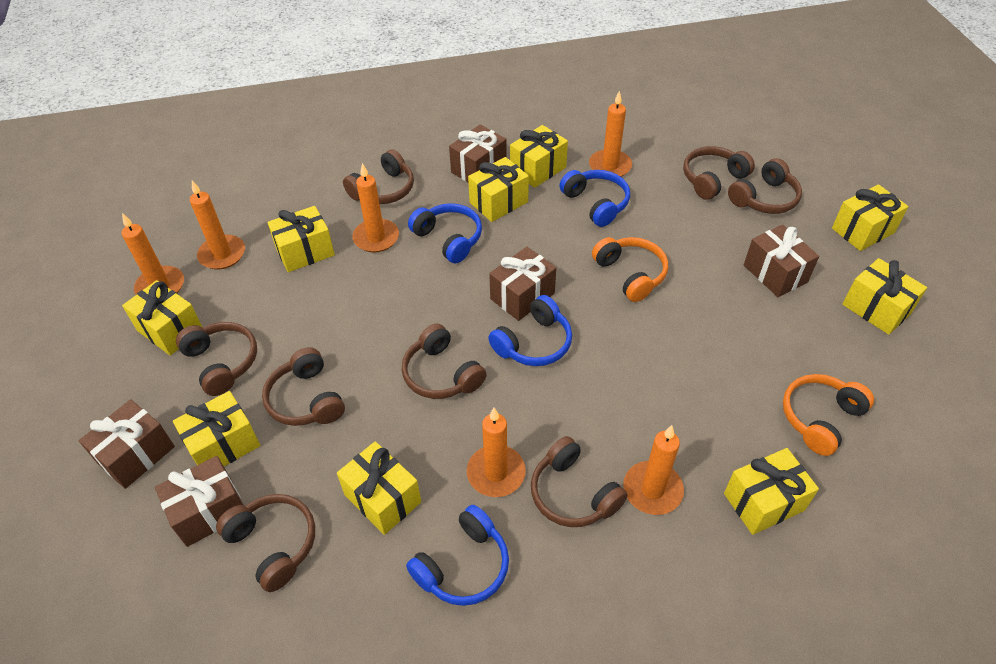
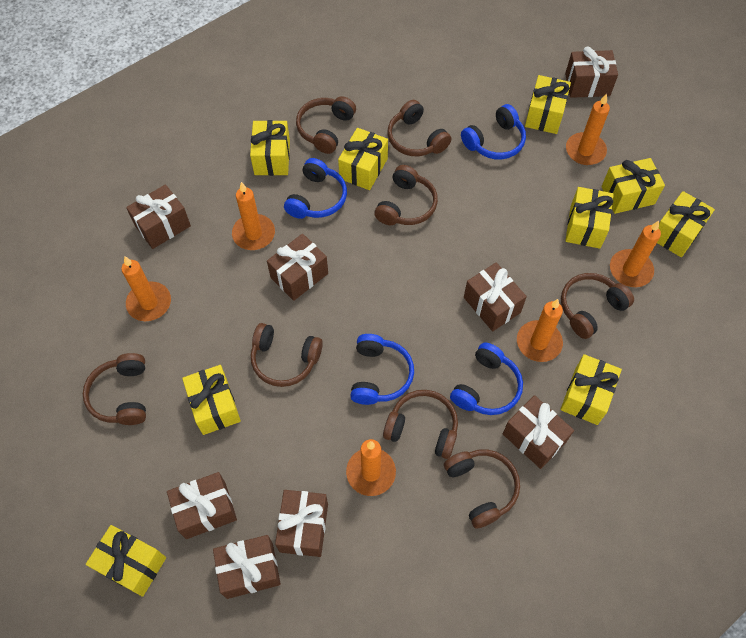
brown gift: 5 -> 8
orange headphones: 2 -> 0

